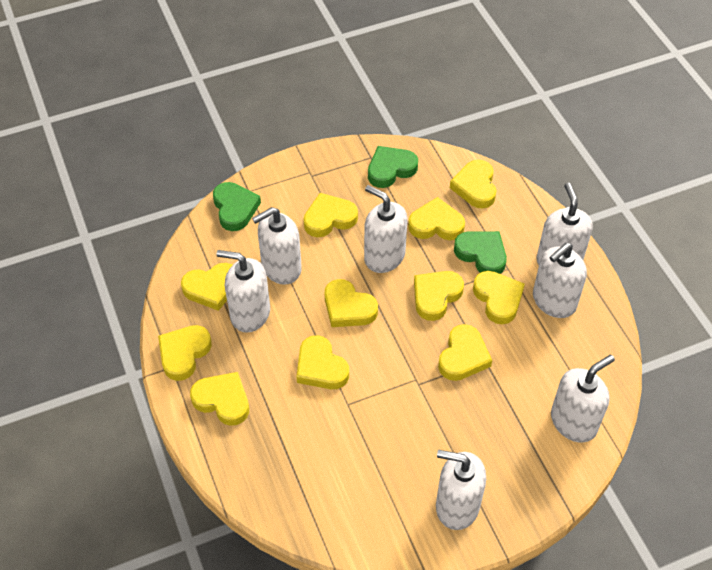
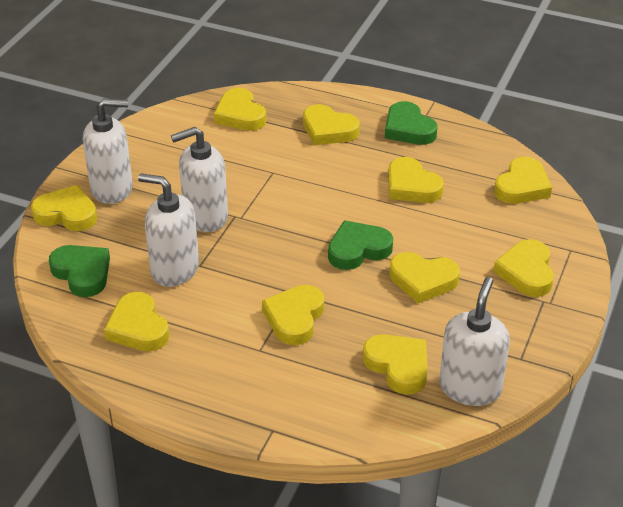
white soap dispenser: 7 -> 4
yellow heart: 11 -> 10

